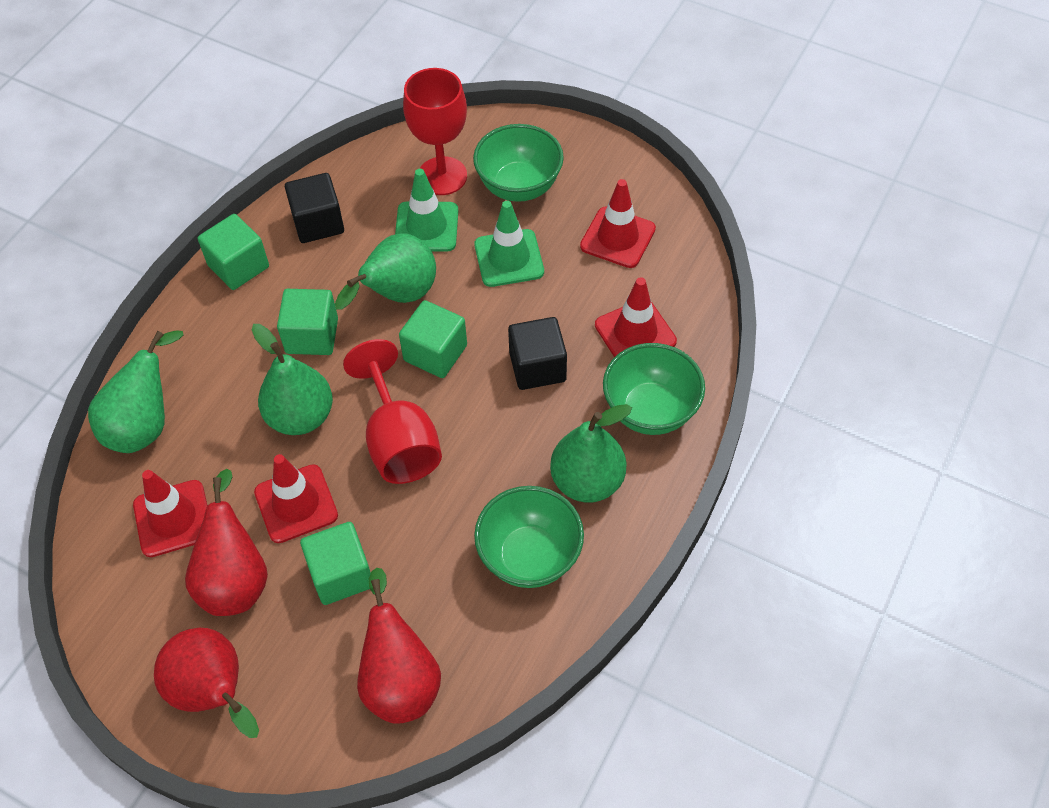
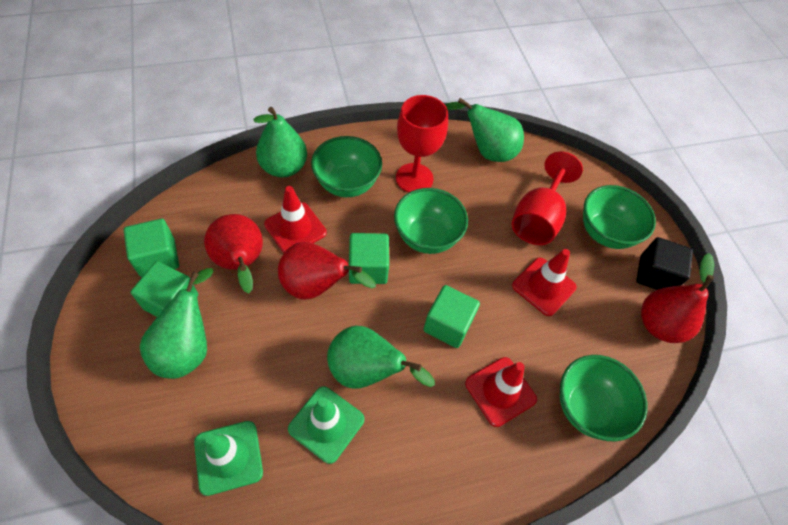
black cube: 2 -> 1
green bowl: 3 -> 4
red traffic cone: 4 -> 3

